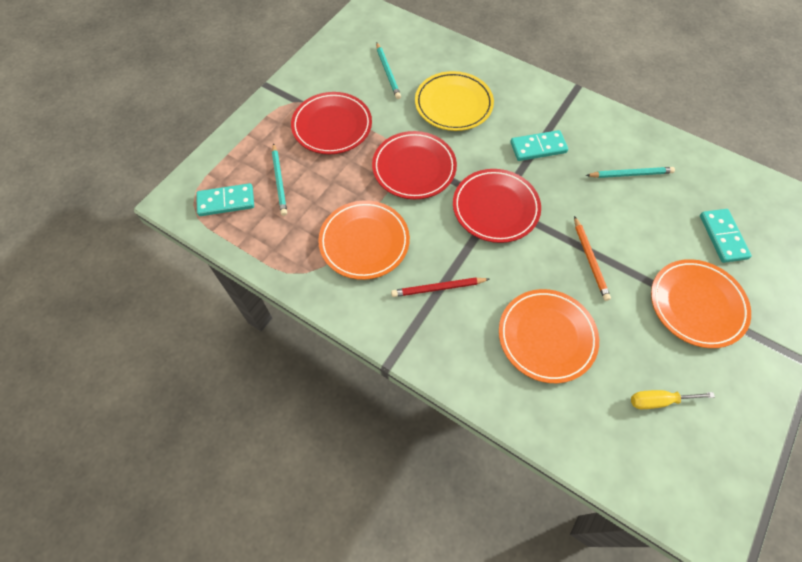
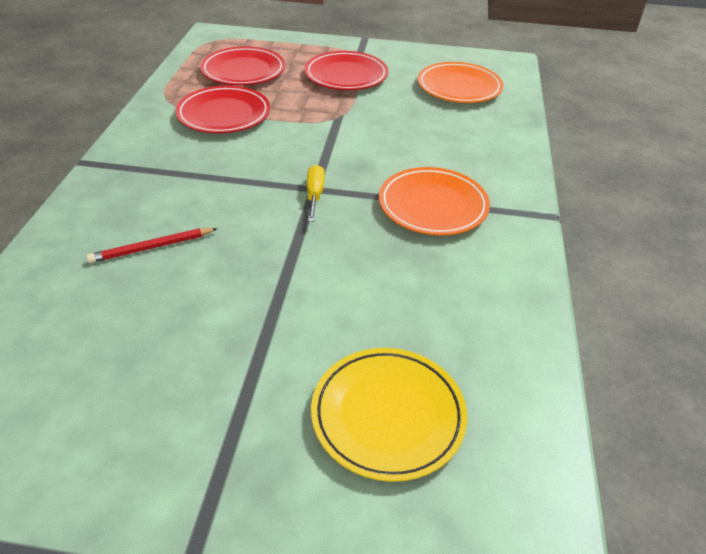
orange pencil: 1 -> 0
orange plate: 3 -> 2
turquoise domino: 3 -> 0
turquoise pencil: 3 -> 0

